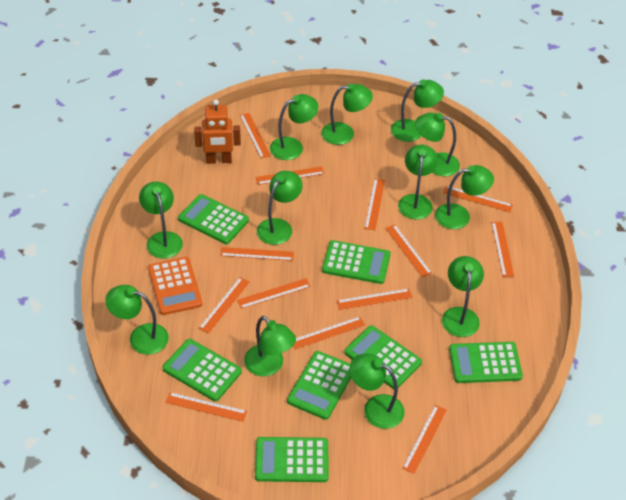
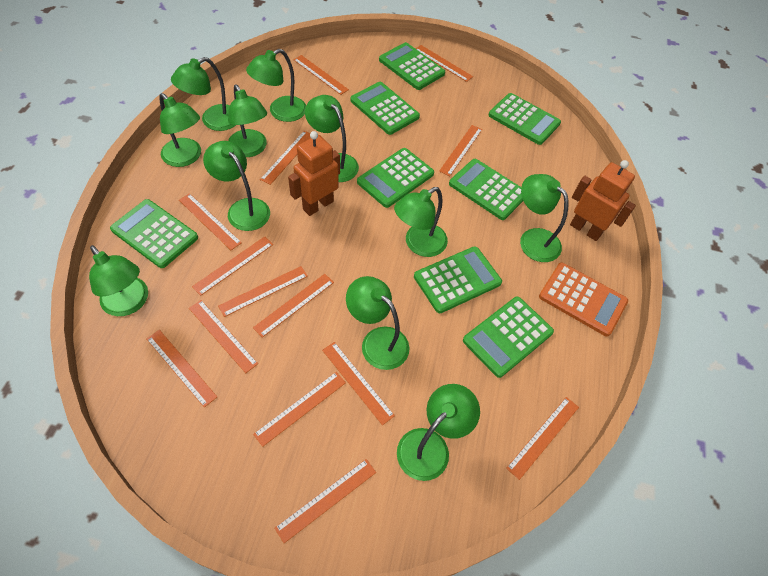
green calculator: 7 -> 8
green lamp: 12 -> 11
orange robot: 1 -> 2
orange ruler: 13 -> 14

